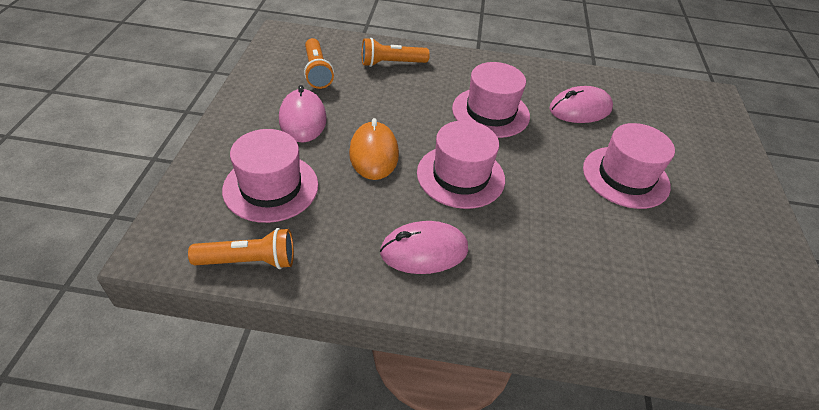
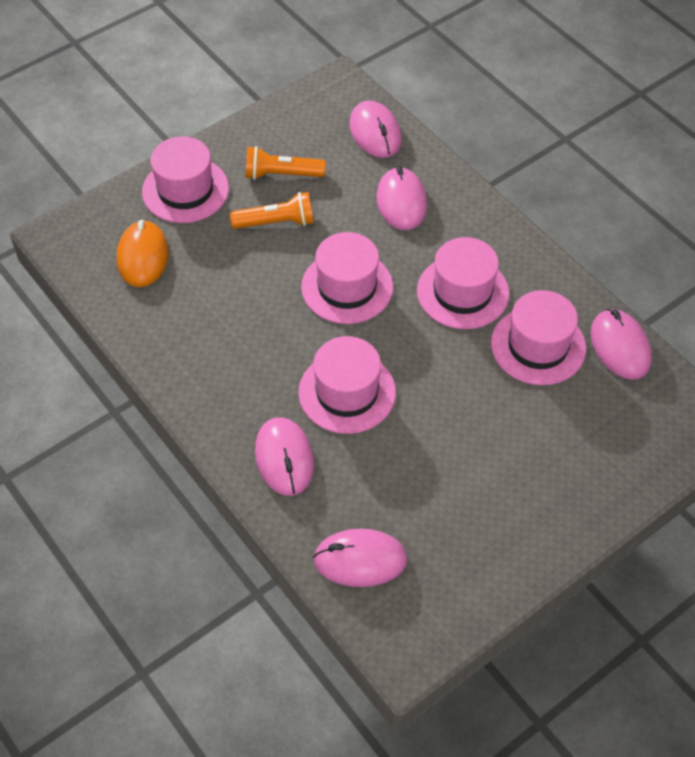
orange flashlight: 3 -> 2
pink hat: 4 -> 5
pink mouse: 3 -> 5

